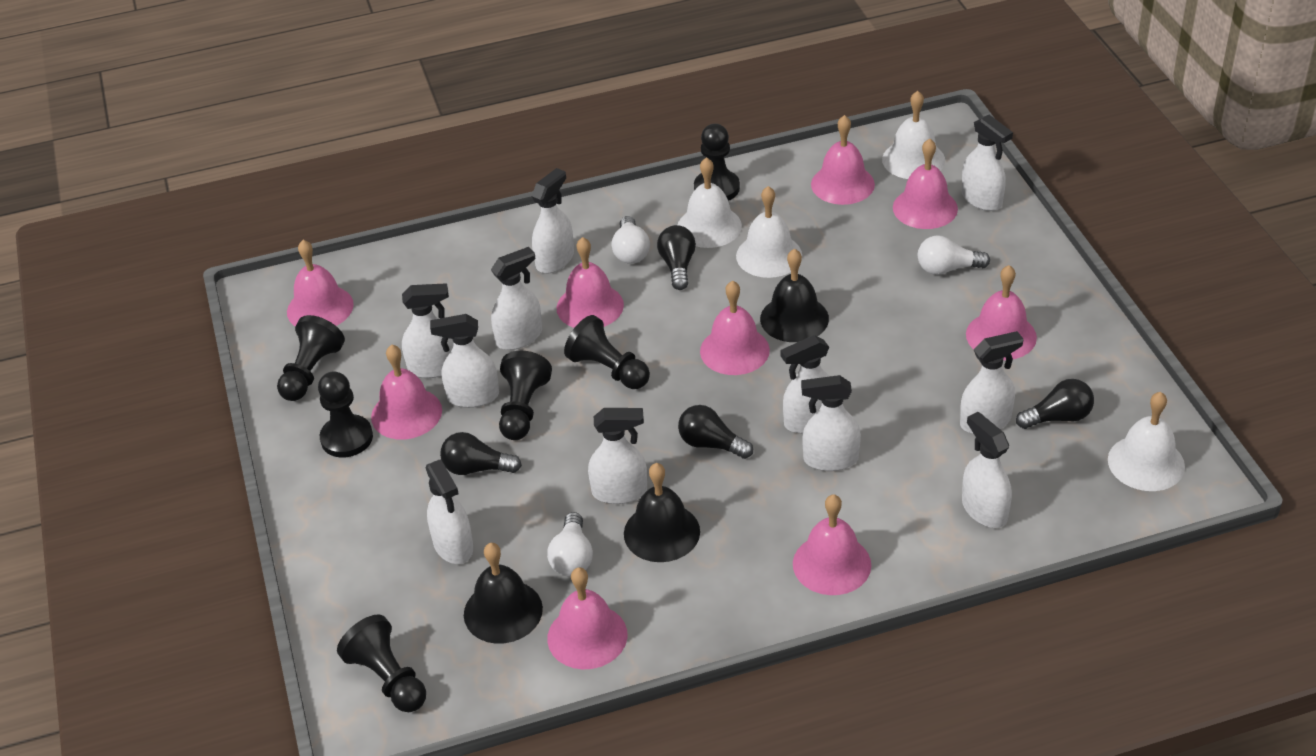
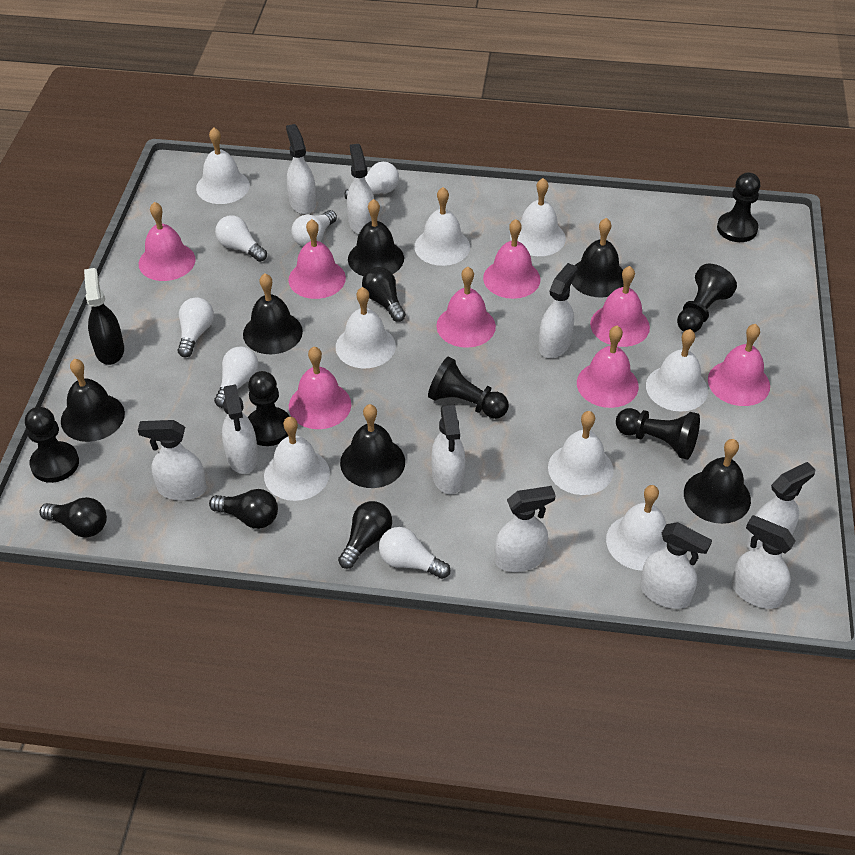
black bell: 3 -> 6
black spray bottle: 0 -> 1
pink bell: 9 -> 8
white bell: 4 -> 8
white light bulb: 3 -> 6
white spray bottle: 11 -> 10

